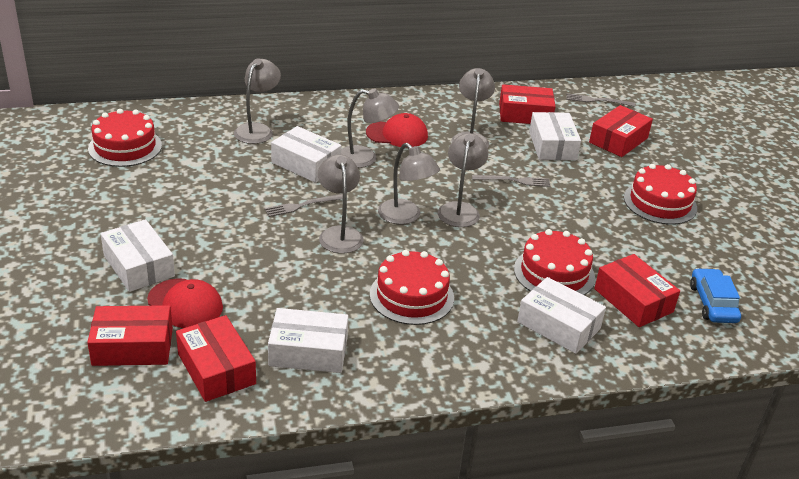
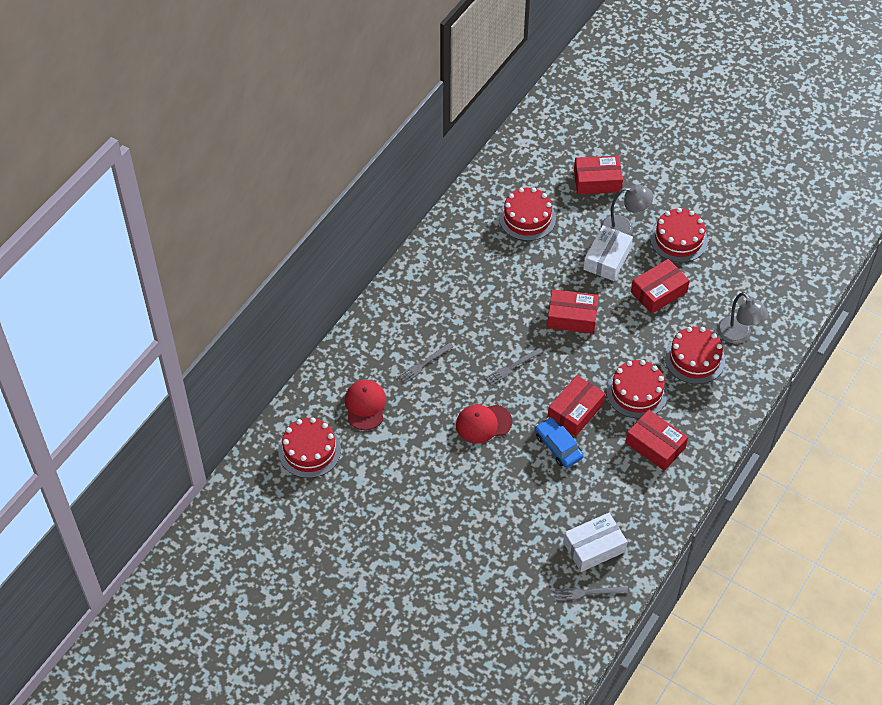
grey lamp: 6 -> 2
red cake: 4 -> 5
white box: 5 -> 2

